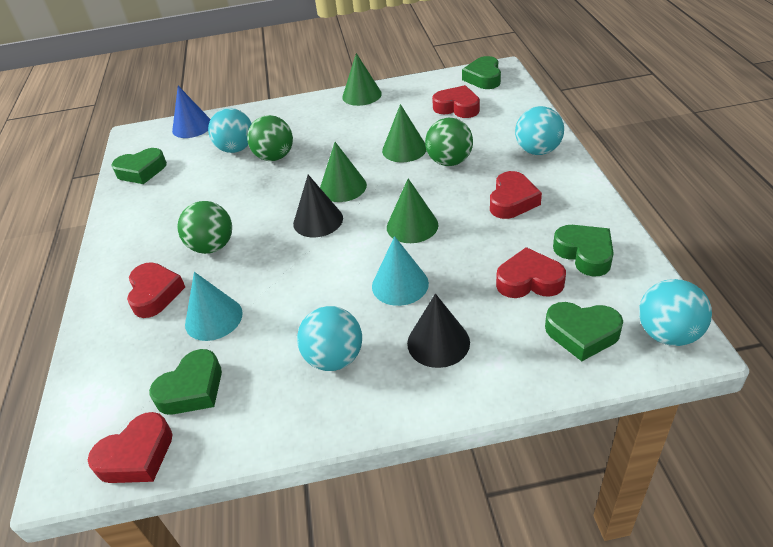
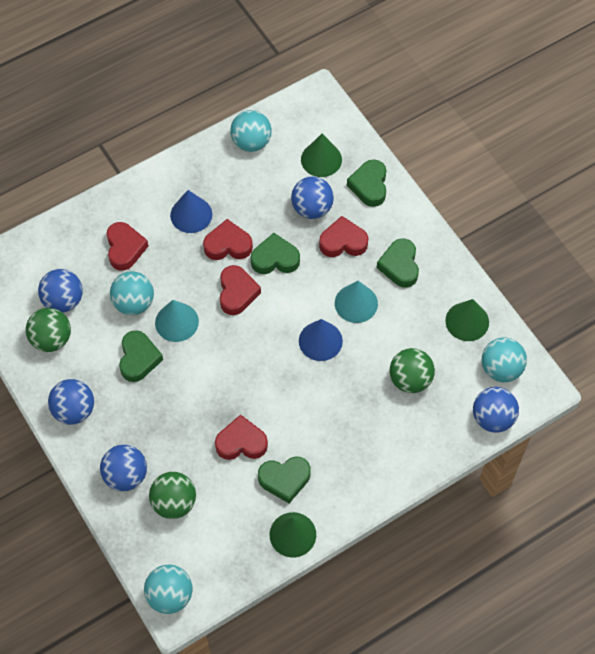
black cone: 2 -> 0
blue ball: 0 -> 5
blue cone: 1 -> 2
green cone: 4 -> 3

